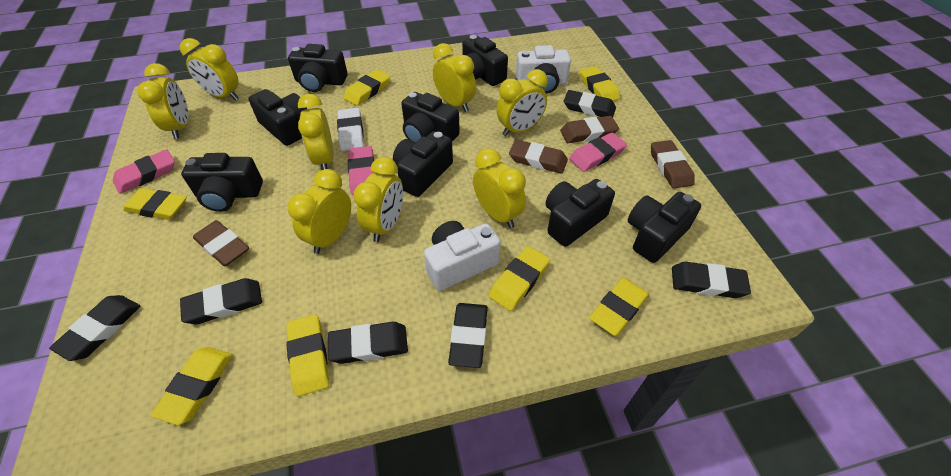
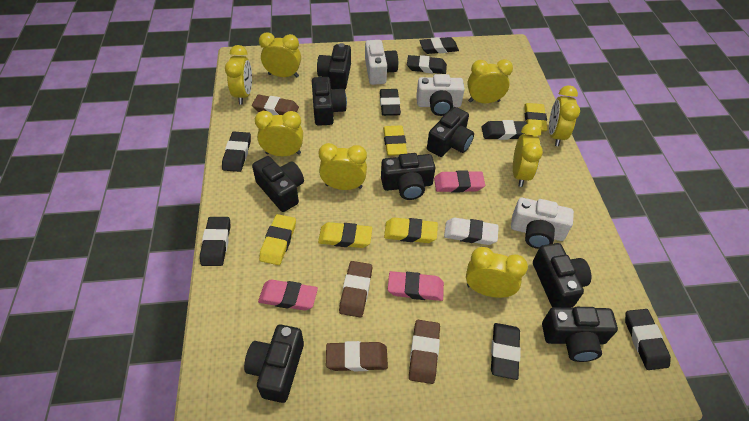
black eraser: 6 -> 8
white camera: 2 -> 3
yellow eraser: 7 -> 5

